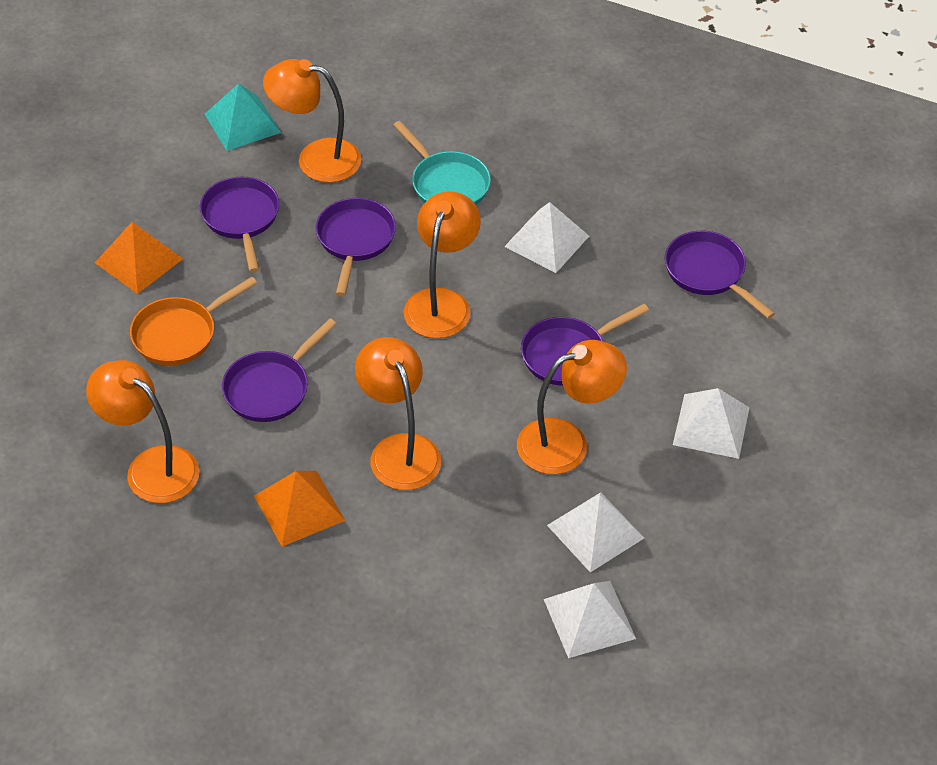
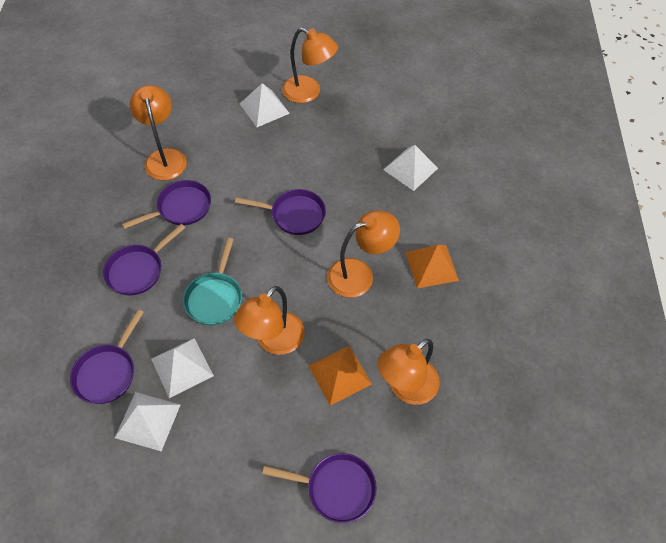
orange pan: 1 -> 0
turquoise pyramid: 1 -> 0

